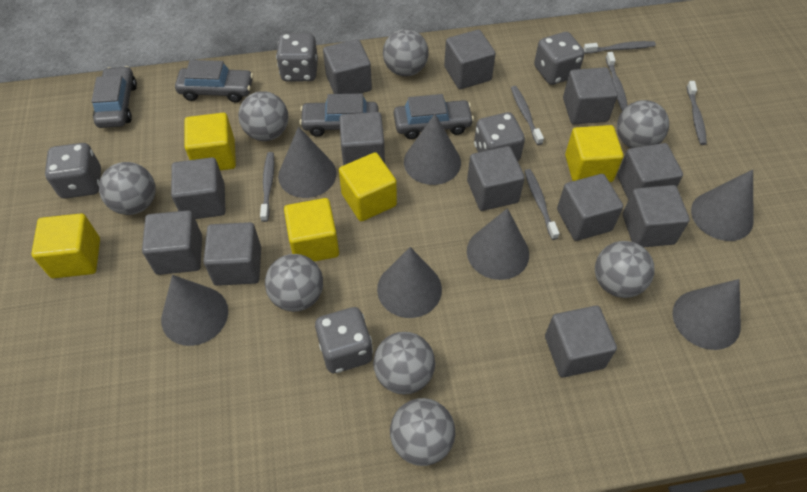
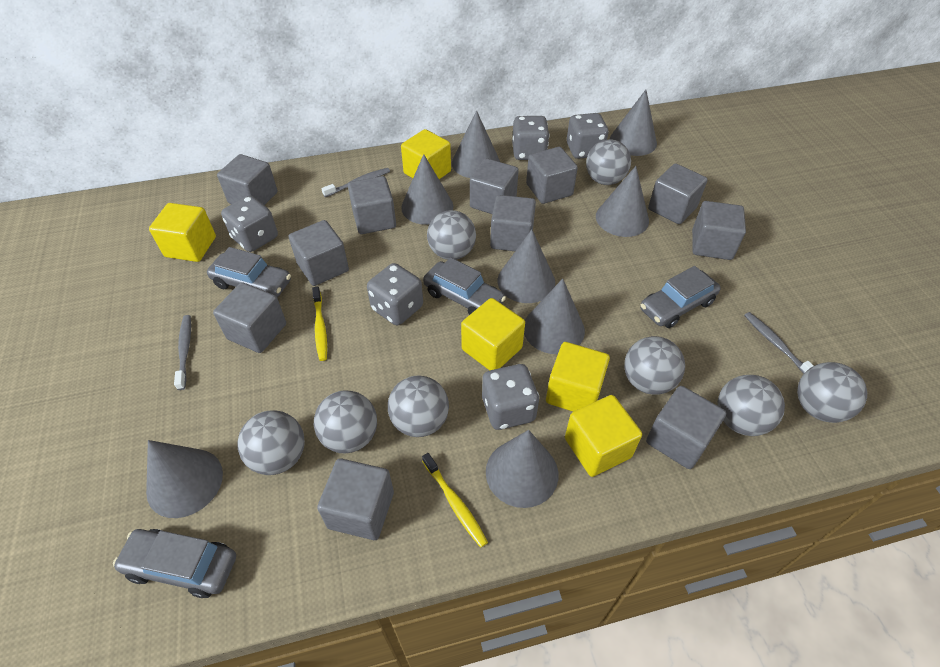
grey cone: 7 -> 8
grey cube: 12 -> 11
grey toothbrush: 6 -> 3
yellow toothbrush: 0 -> 2

